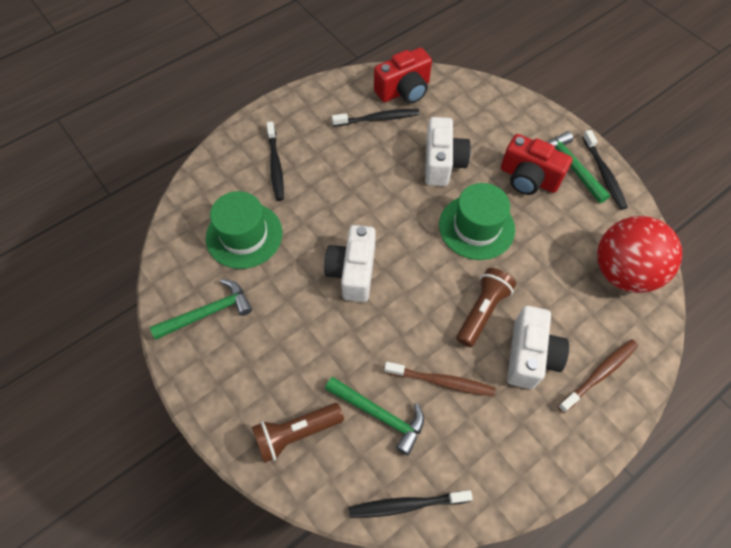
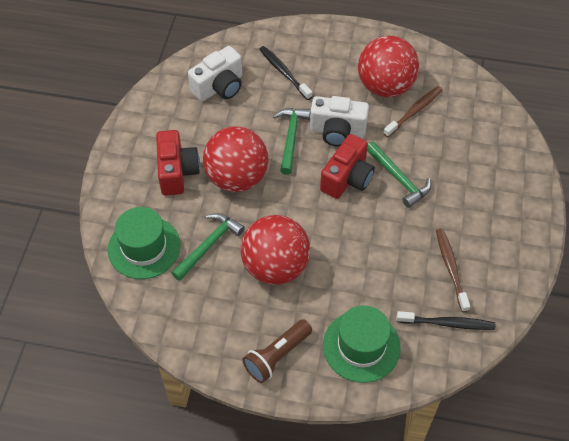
black toothbrush: 4 -> 2
brown flashlight: 2 -> 1
red ball: 1 -> 3
white camera: 3 -> 2

